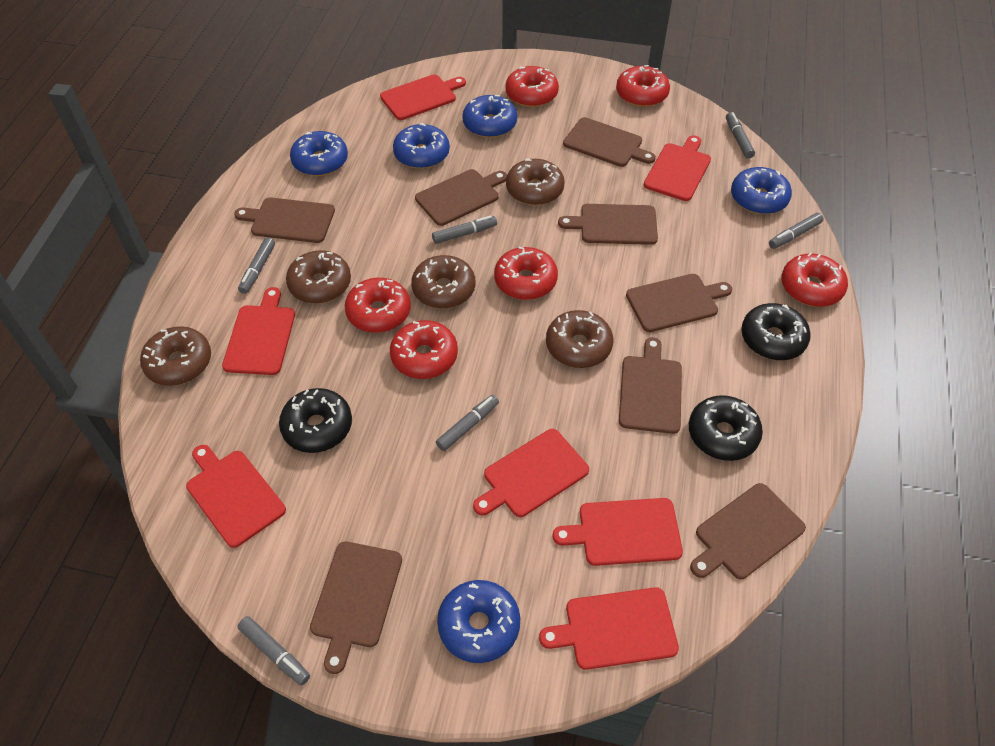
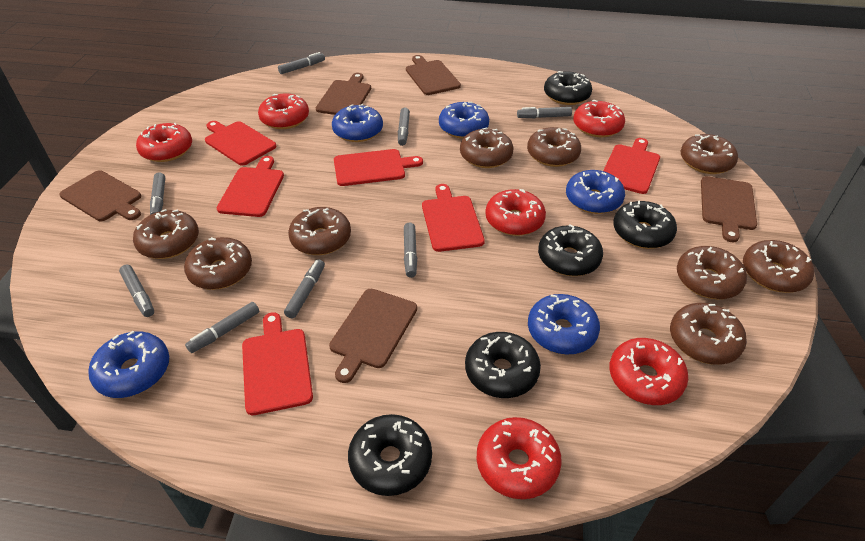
black donut: 3 -> 5
brown cutting board: 8 -> 5
brown donut: 5 -> 9
grey marker: 6 -> 8
red cutting board: 7 -> 6

